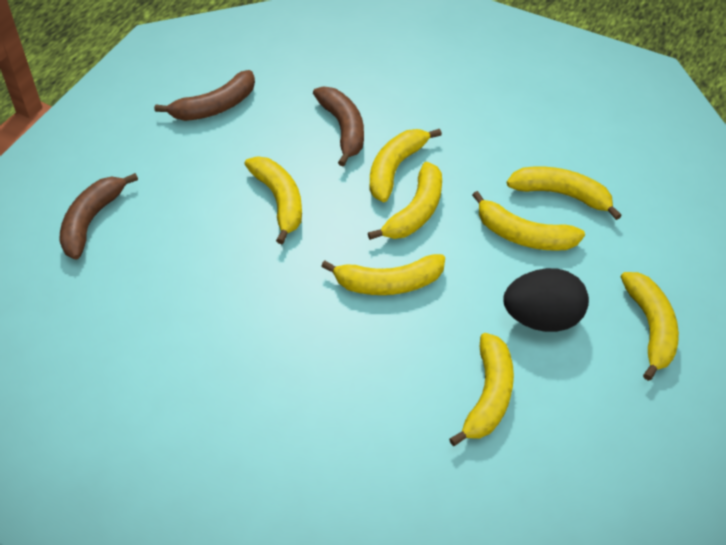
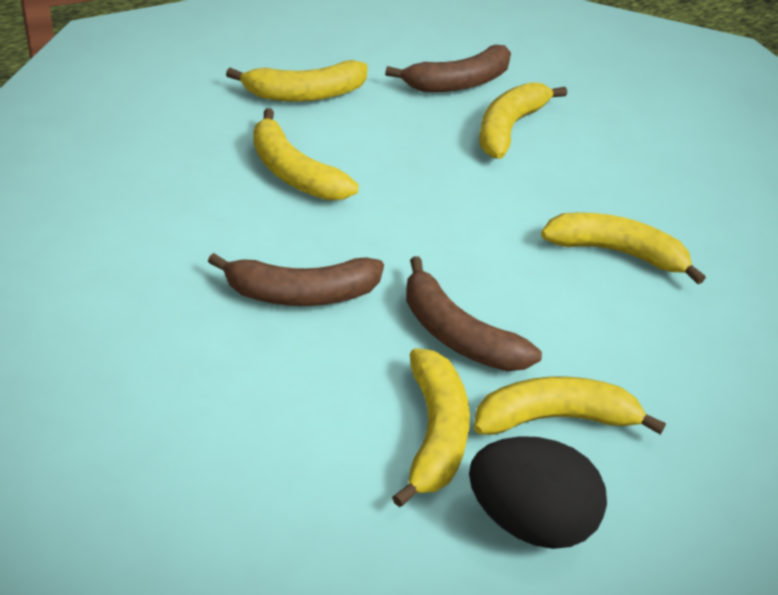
yellow banana: 8 -> 6

